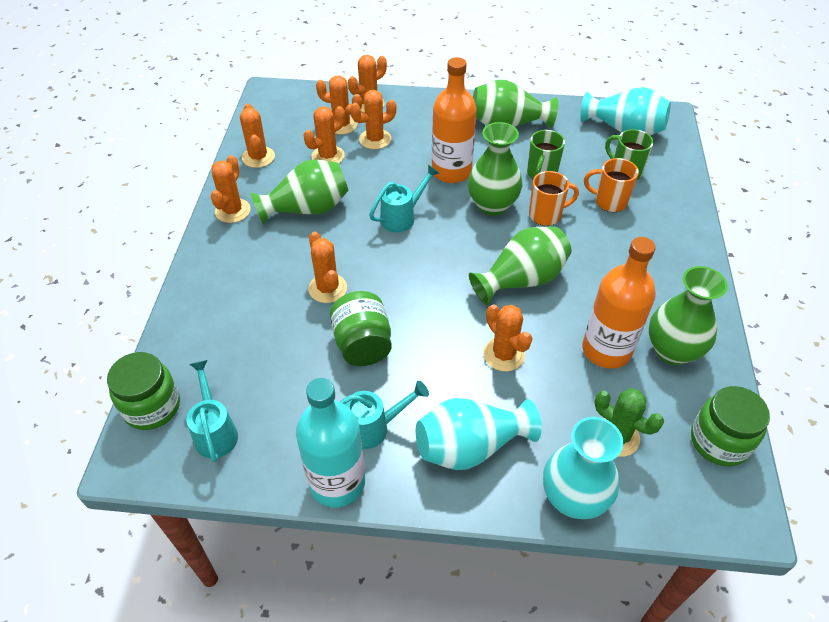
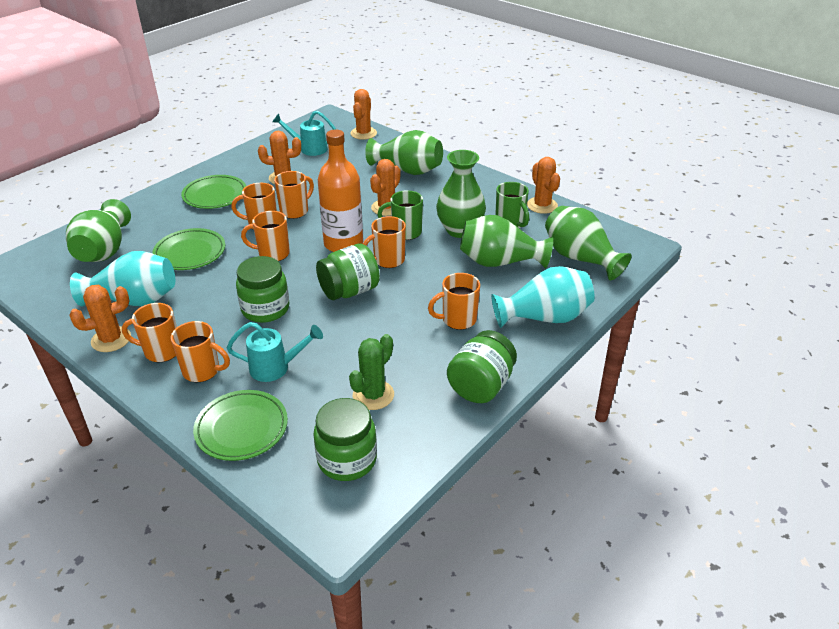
green jar: 3 -> 4
green plate: 0 -> 3
orange bottle: 2 -> 1
orange cactus: 8 -> 5
orange mug: 2 -> 7
turquoise bottle: 1 -> 0
turquoise vase: 3 -> 2
turquoise watering can: 3 -> 2

